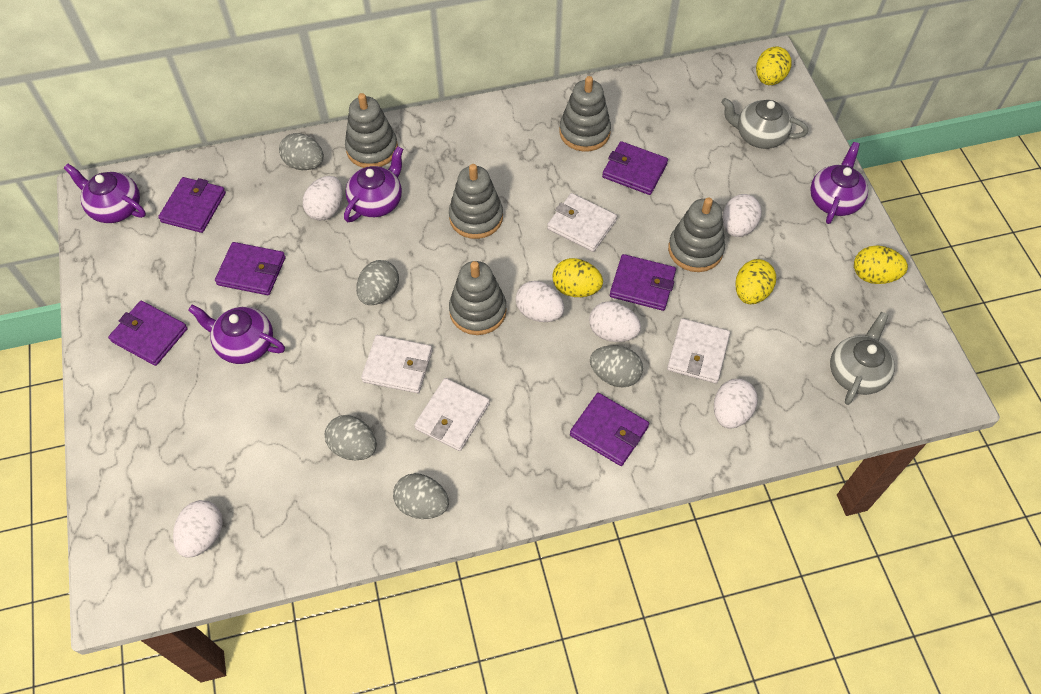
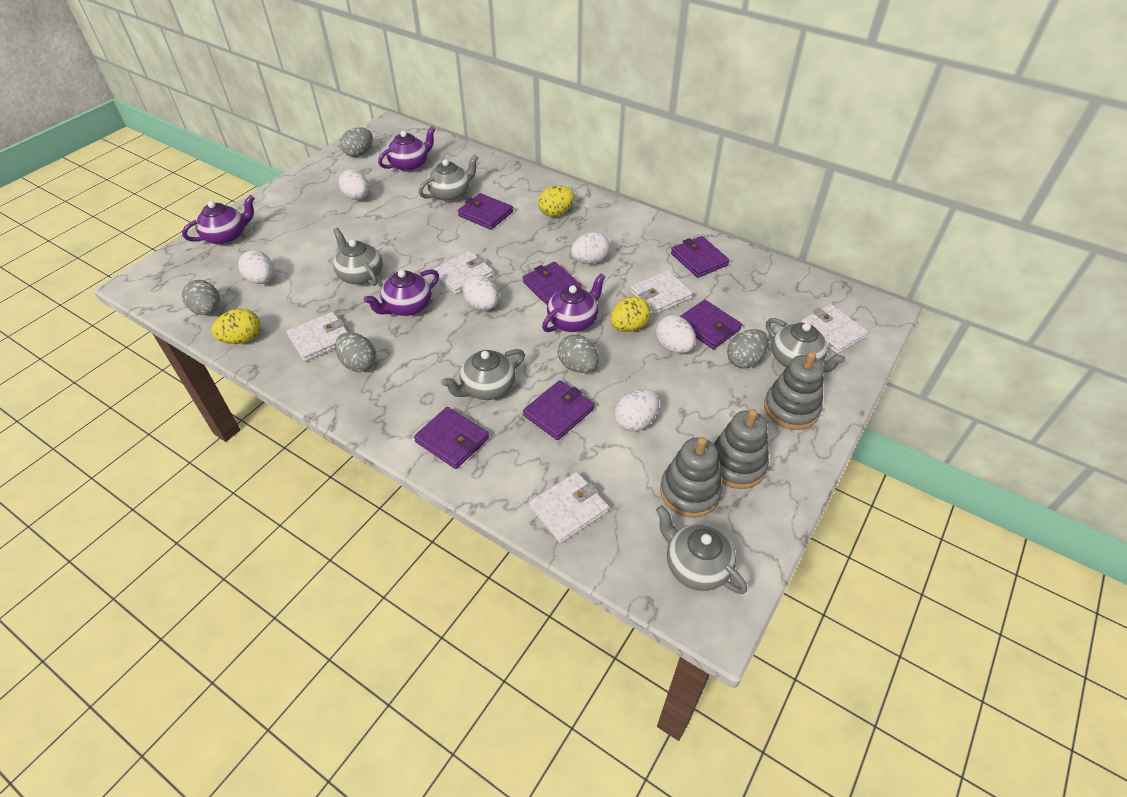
grey stacking toy: 5 -> 3
grey teapot: 2 -> 5
white wallet: 4 -> 5
yellow egg: 4 -> 3

